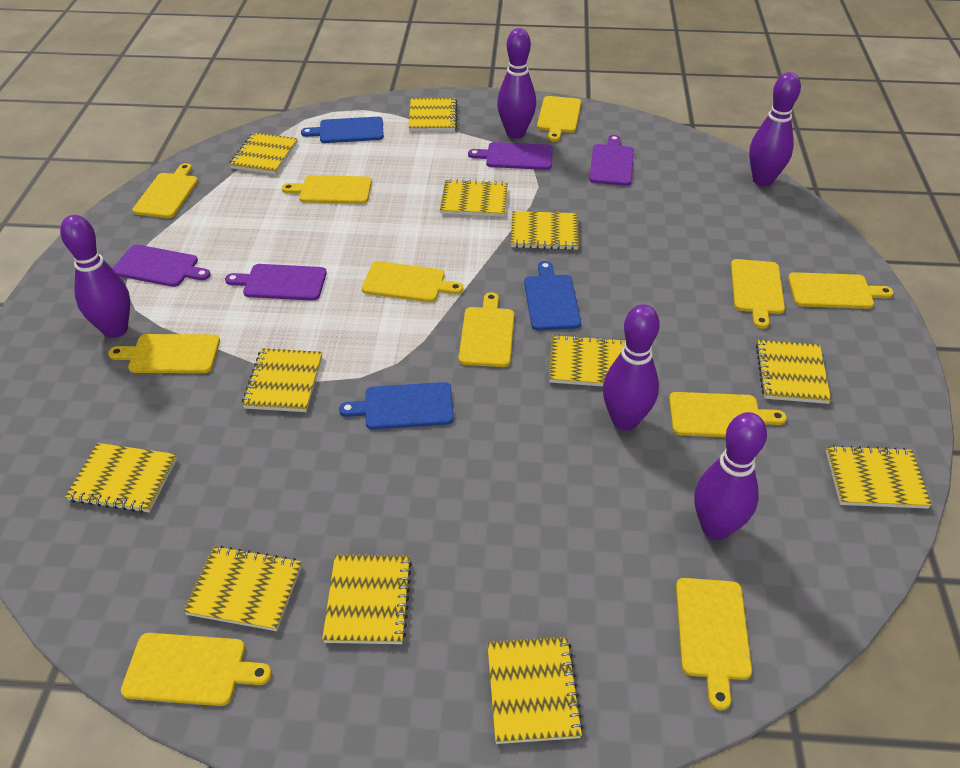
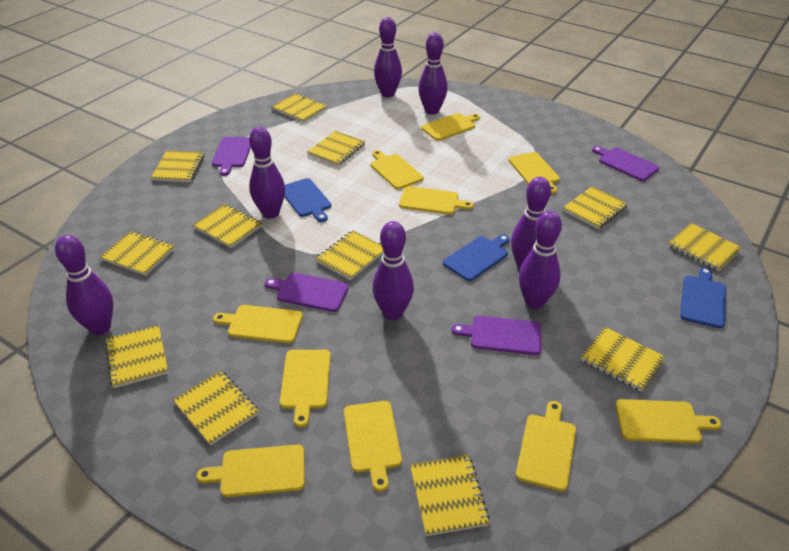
purple bowling pin: 5 -> 7
yellow cutting board: 11 -> 10

